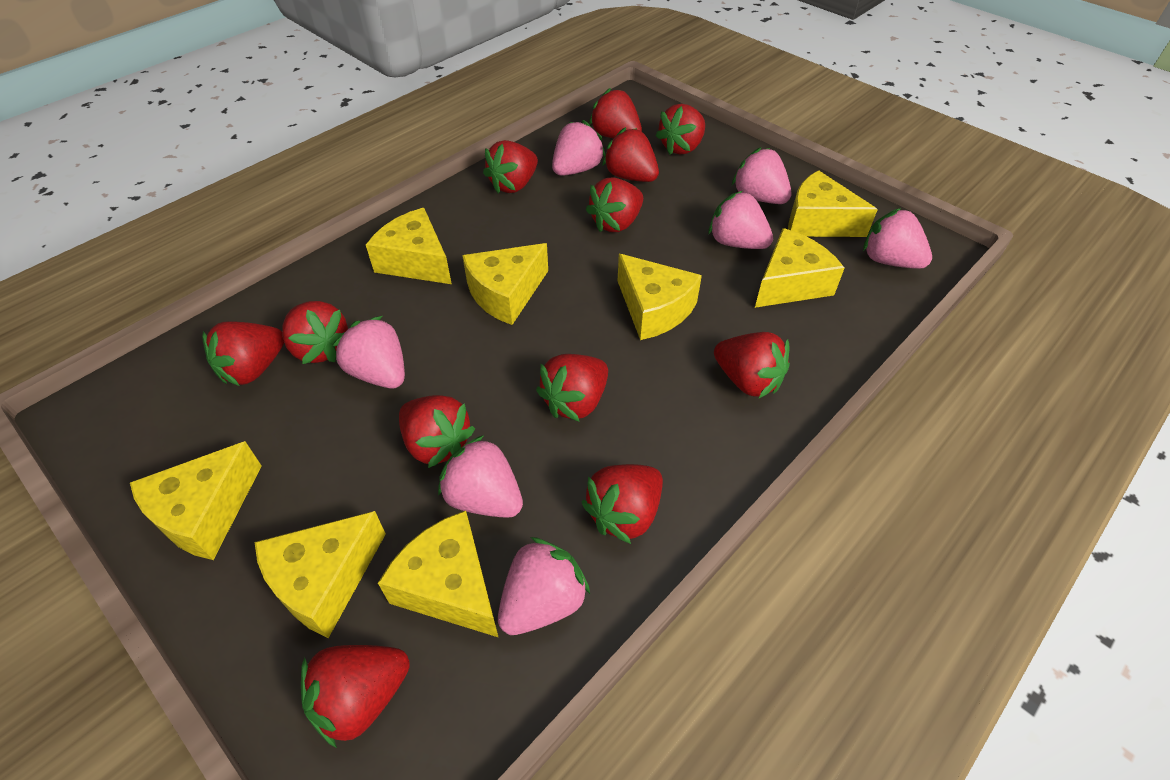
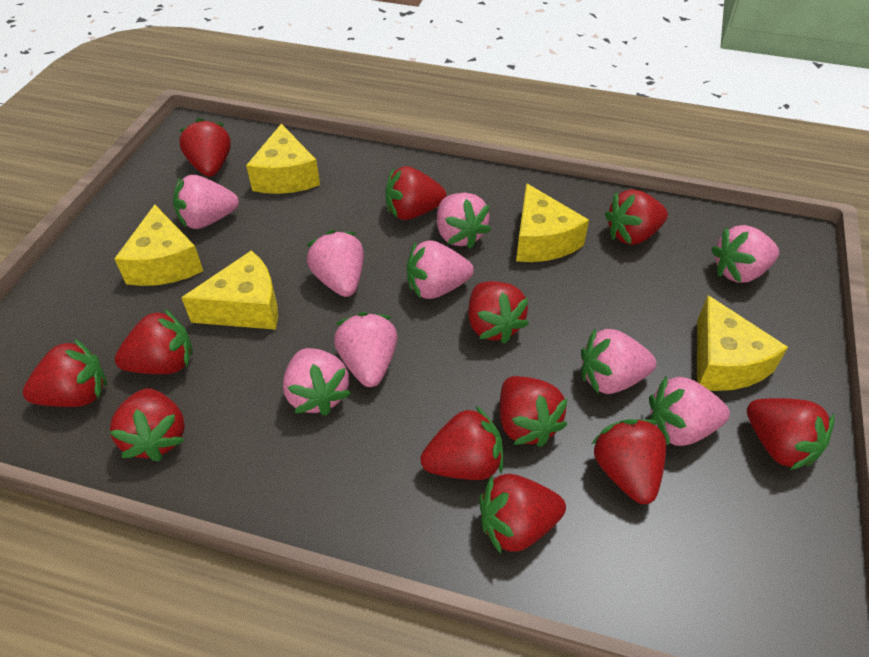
pink strawberry: 7 -> 9
yellow cheese: 8 -> 5

